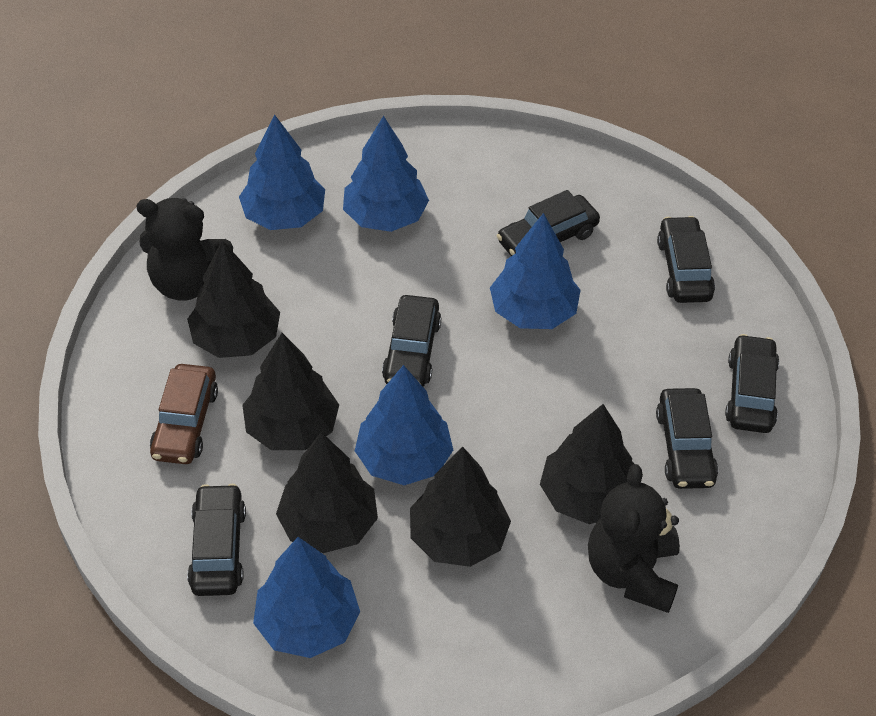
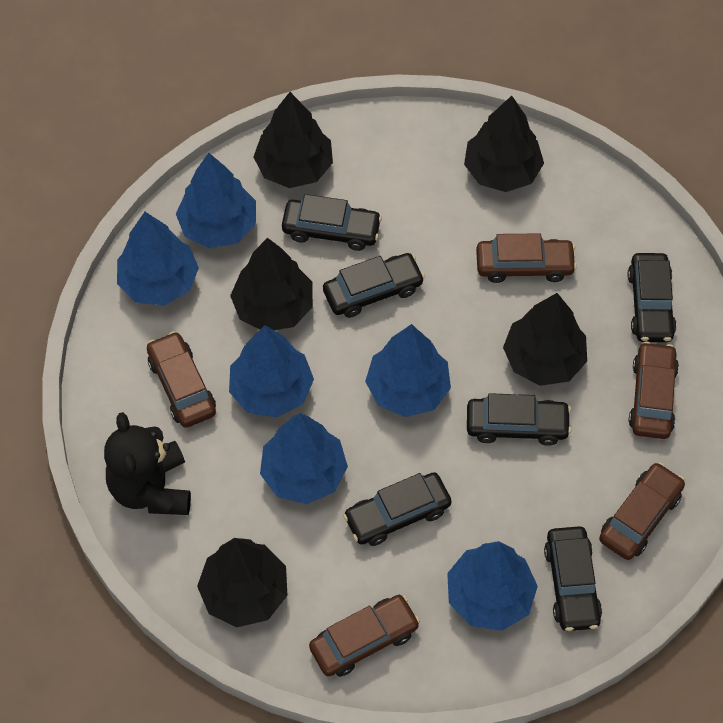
black teddy bear: 2 -> 1
blue tree: 5 -> 6
brown car: 1 -> 5

